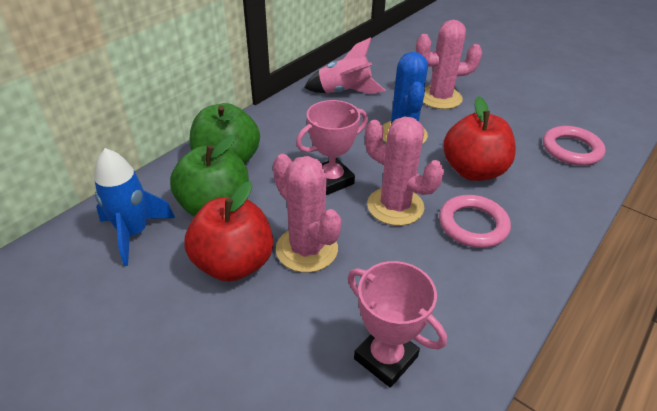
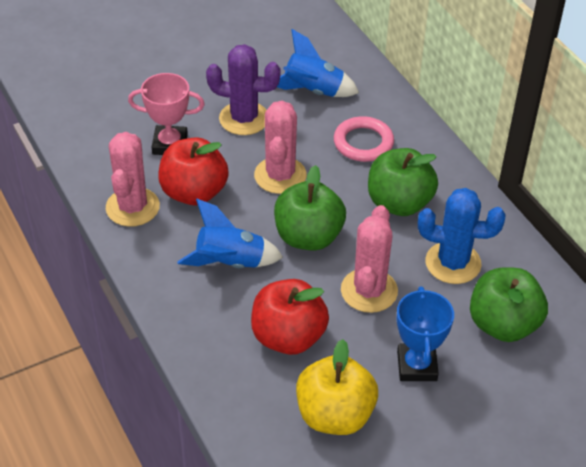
blue rocket: 1 -> 2
blue trophy: 0 -> 1
green apple: 2 -> 3
pink ring: 2 -> 1
pink rocket: 1 -> 0
pink trophy: 2 -> 1
purple cactus: 0 -> 1
yellow apple: 0 -> 1

